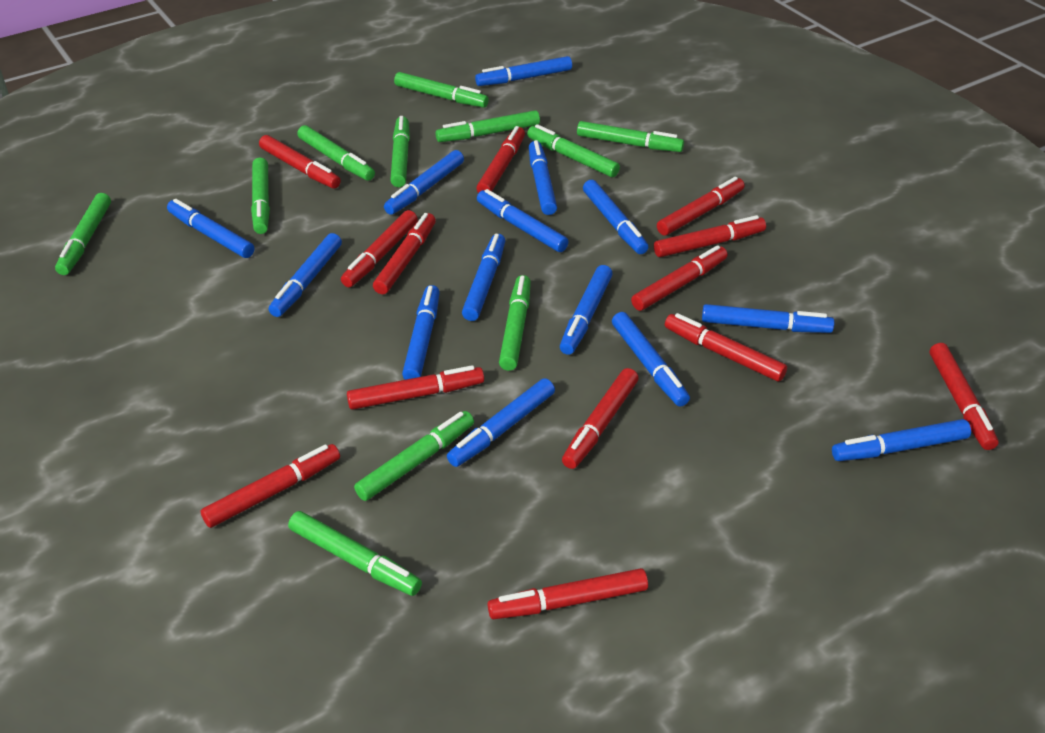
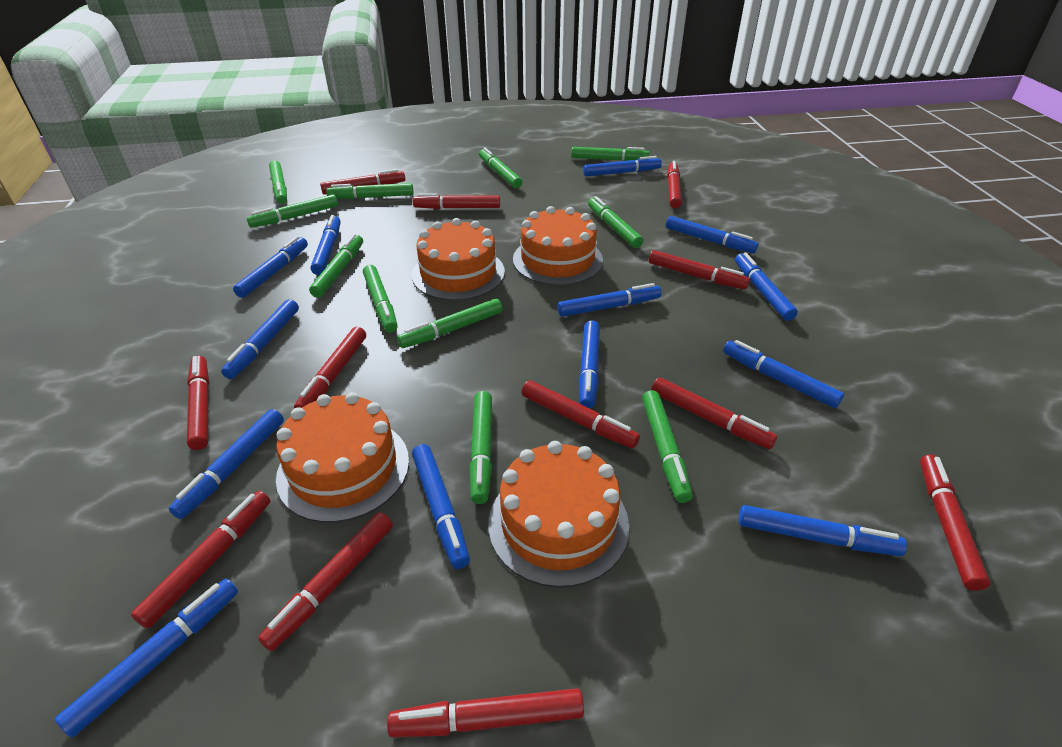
blue marker: 14 -> 13
orange cake: 0 -> 4
red marker: 13 -> 12

